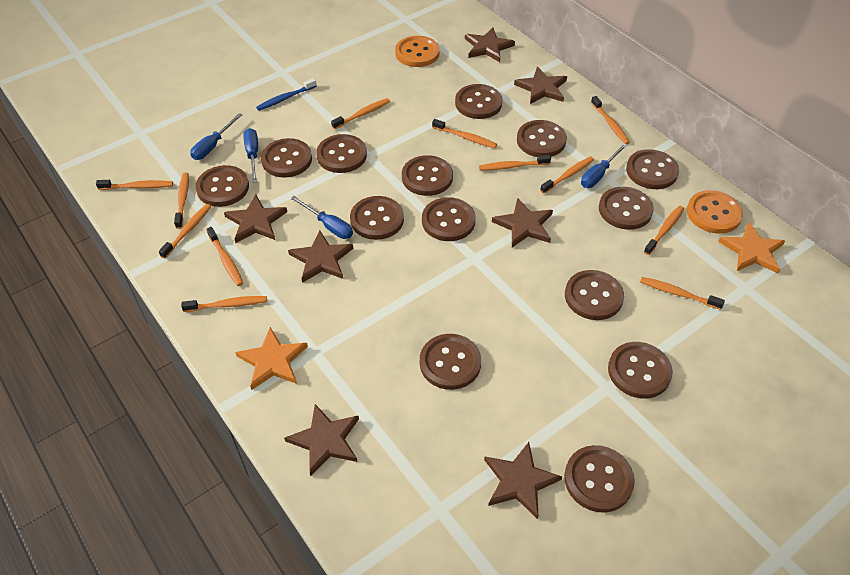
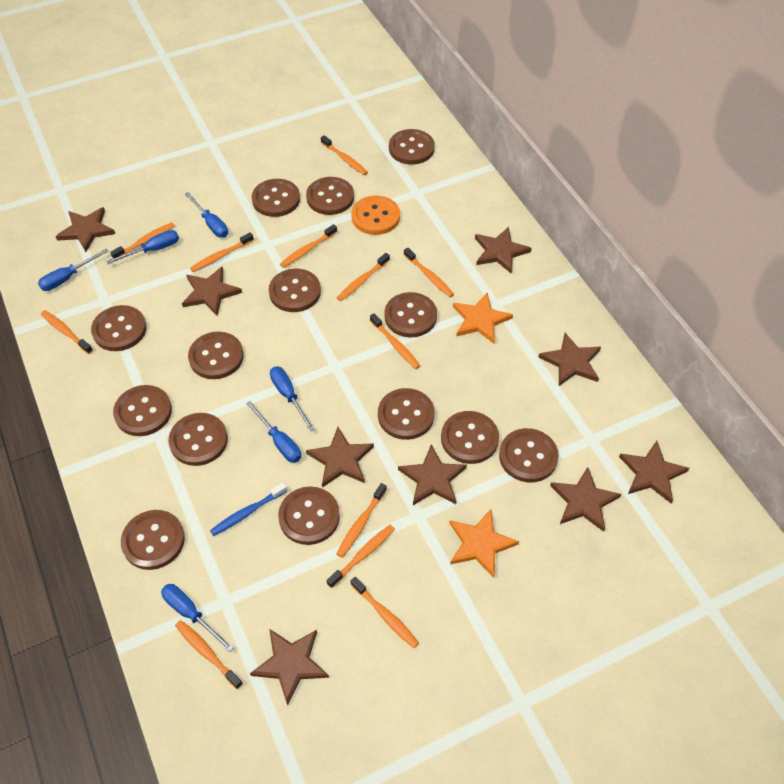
blue screwdriver: 4 -> 6
brown star: 7 -> 9
orange button: 2 -> 1

